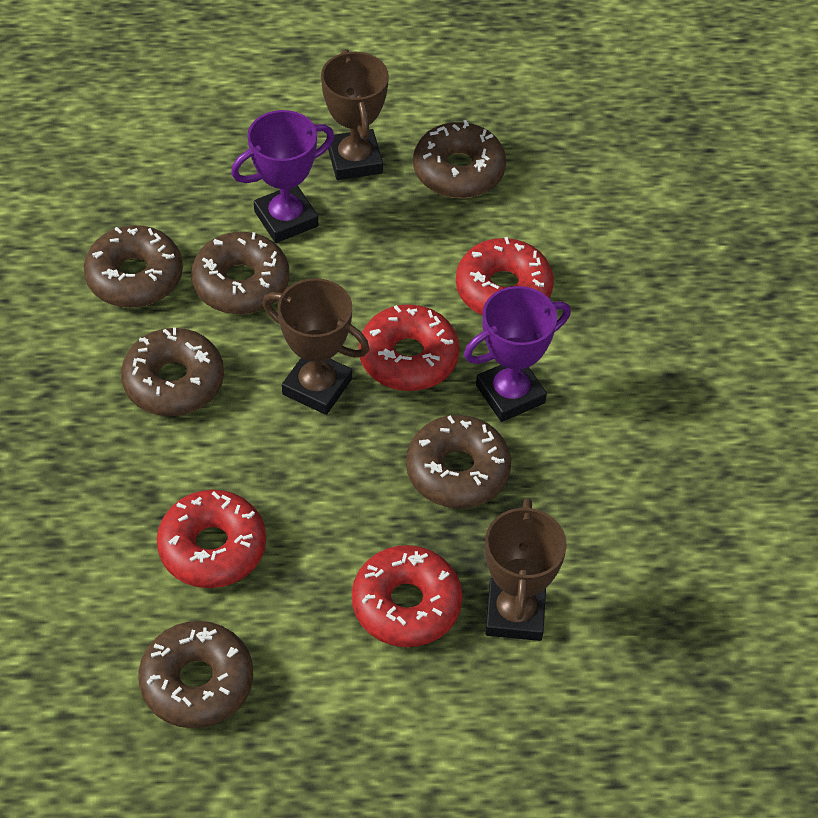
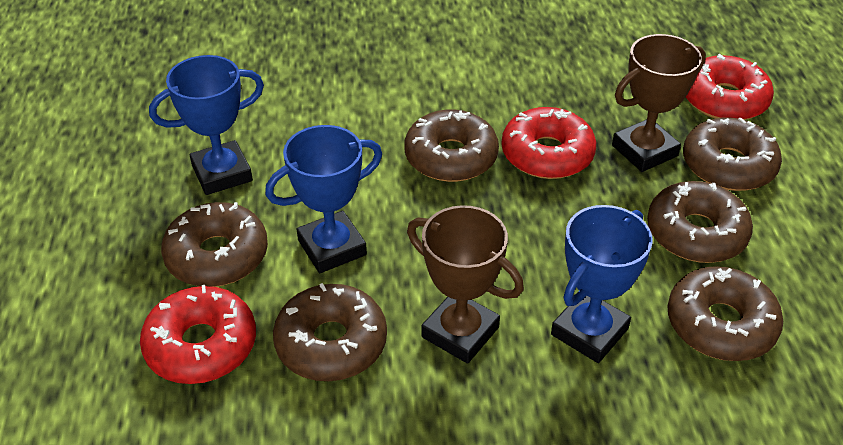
blue trophy: 0 -> 3
brown trophy: 3 -> 2
purple trophy: 2 -> 0
red donut: 4 -> 3

